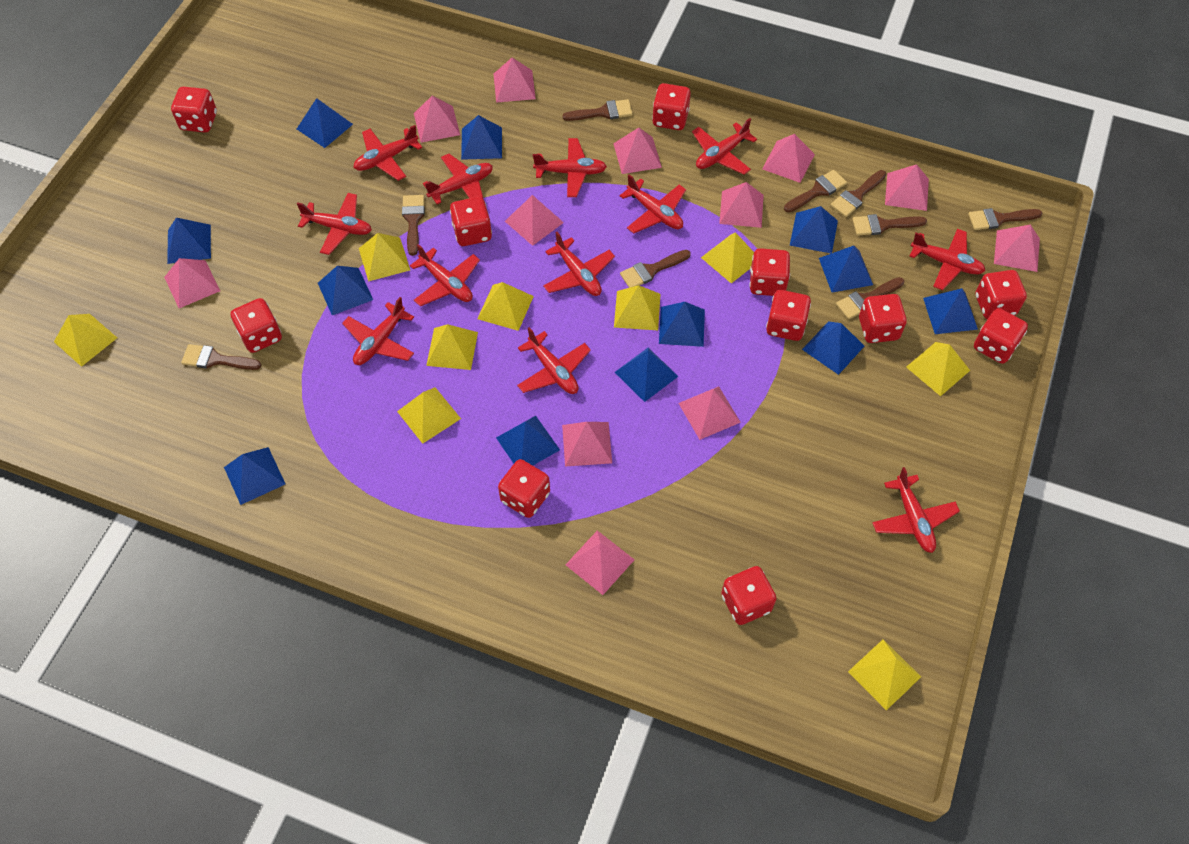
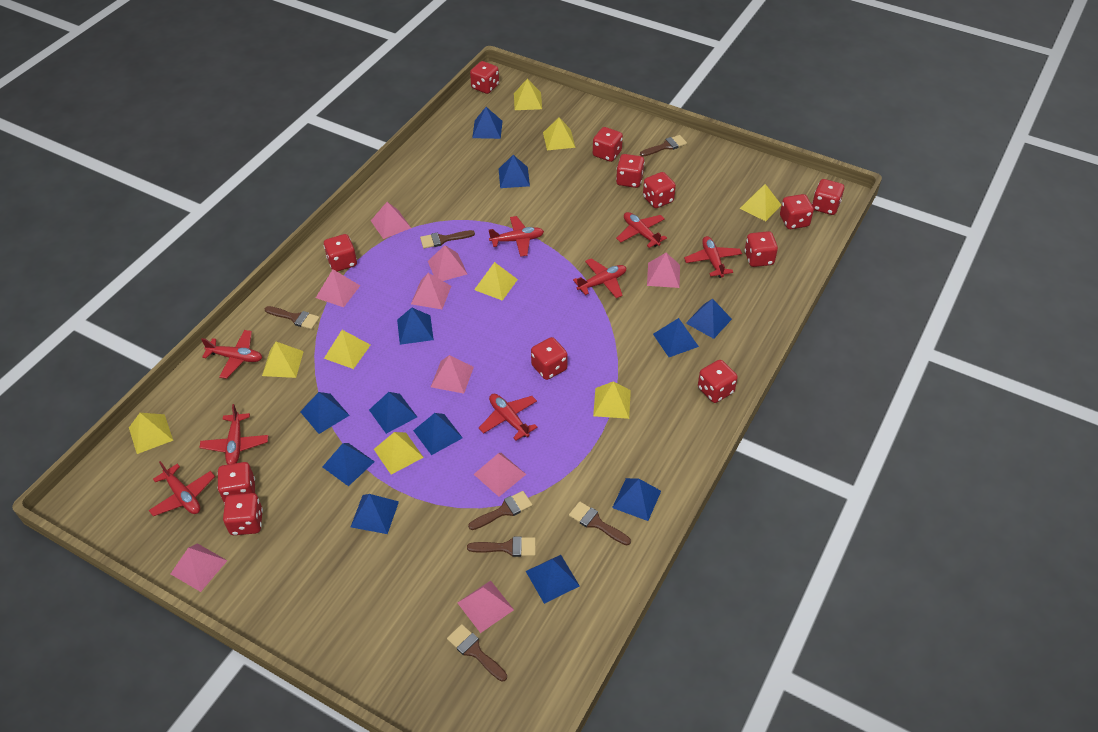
brown brush: 9 -> 7
pink pyramid: 12 -> 9
red dice: 11 -> 12
red plane: 12 -> 8

